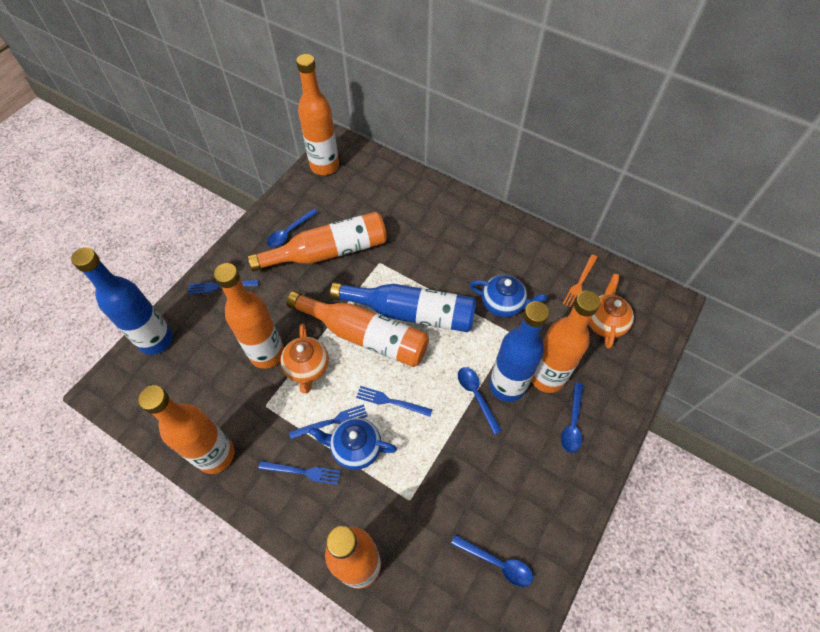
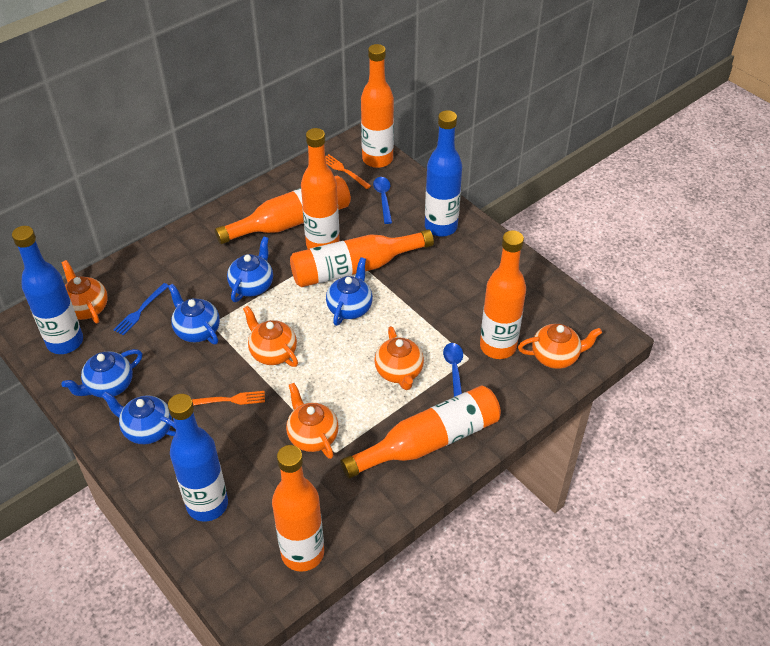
blue fork: 4 -> 1
blue spoon: 4 -> 2
blue teapot: 2 -> 5
orange fork: 1 -> 2
orange teapot: 2 -> 5

